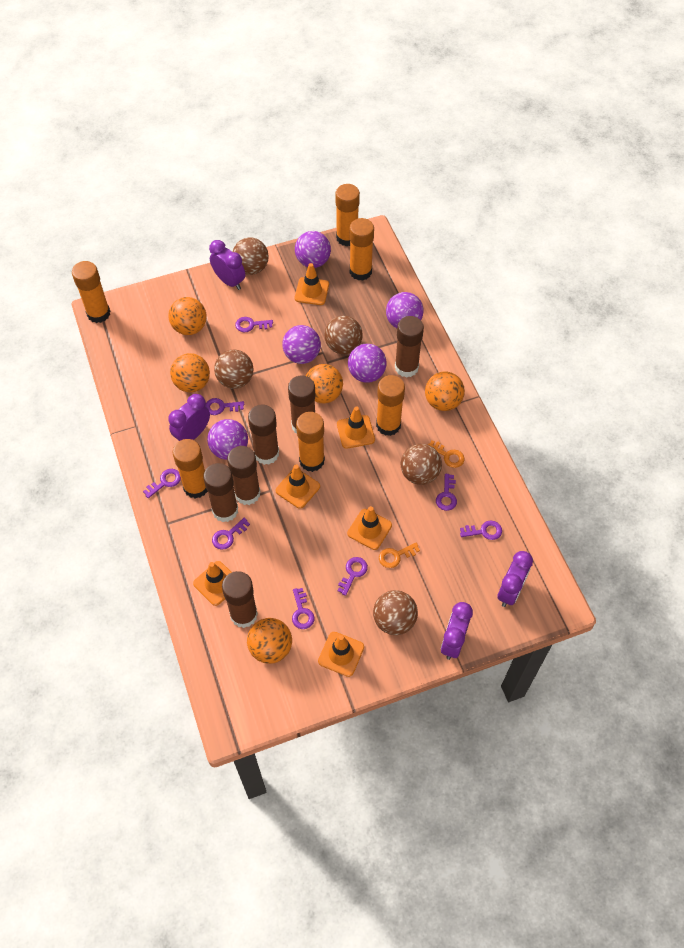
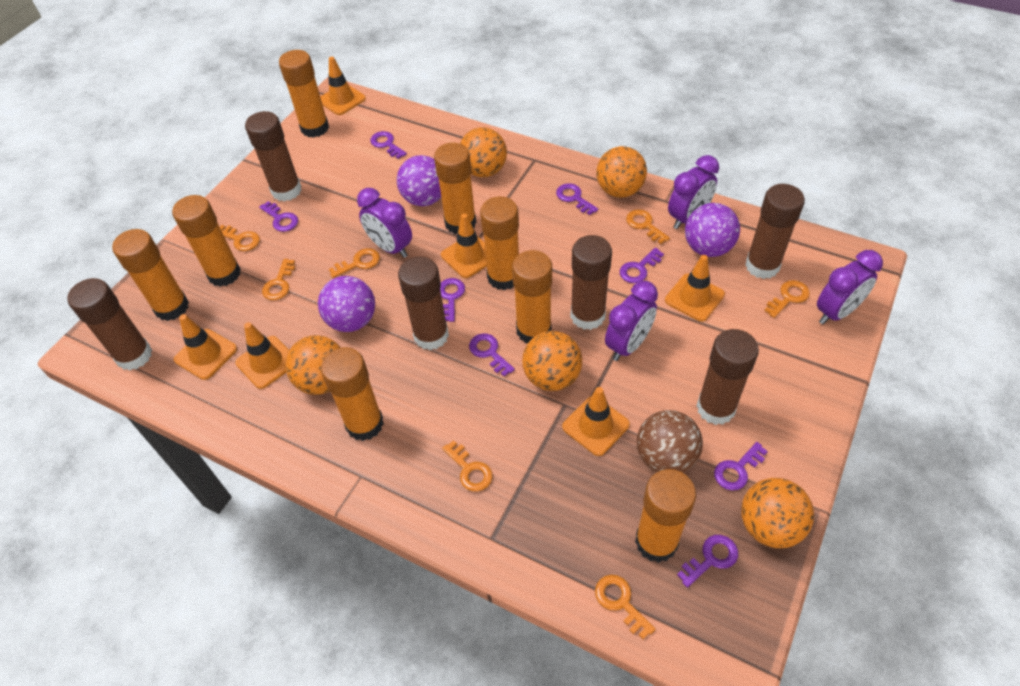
brown ball: 5 -> 1
orange glue stick: 6 -> 8
orange key: 2 -> 7
purple ball: 5 -> 3

